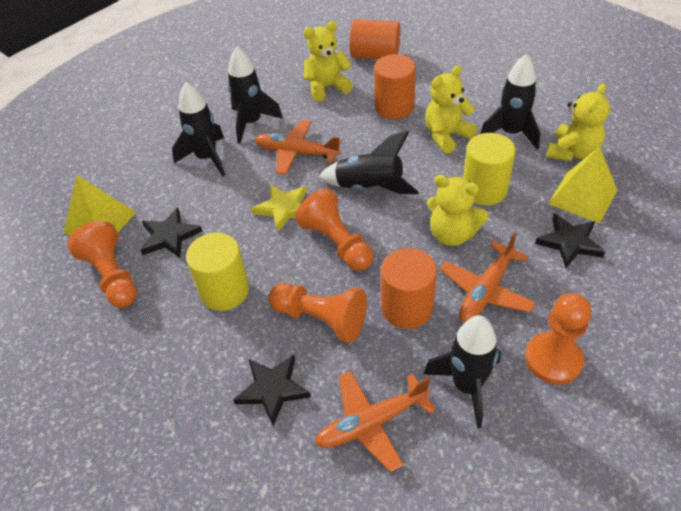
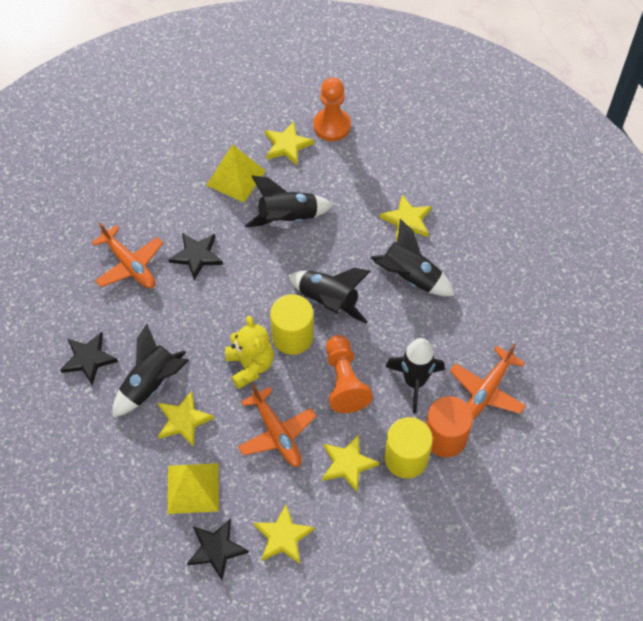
orange cylinder: 3 -> 1
orange pawn: 4 -> 2
yellow star: 1 -> 5
yellow teddy bear: 4 -> 1

